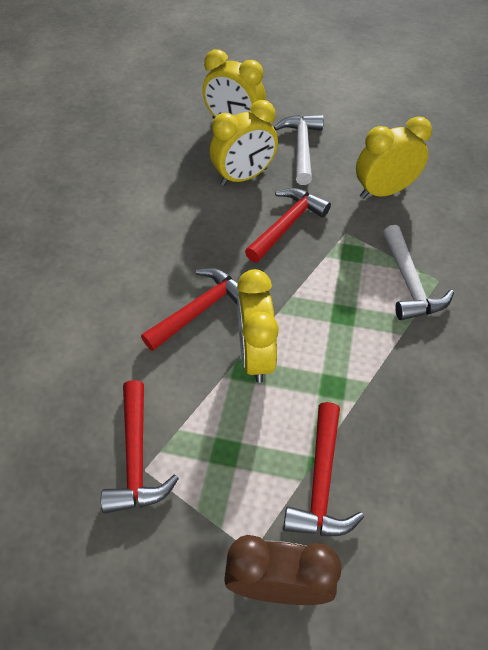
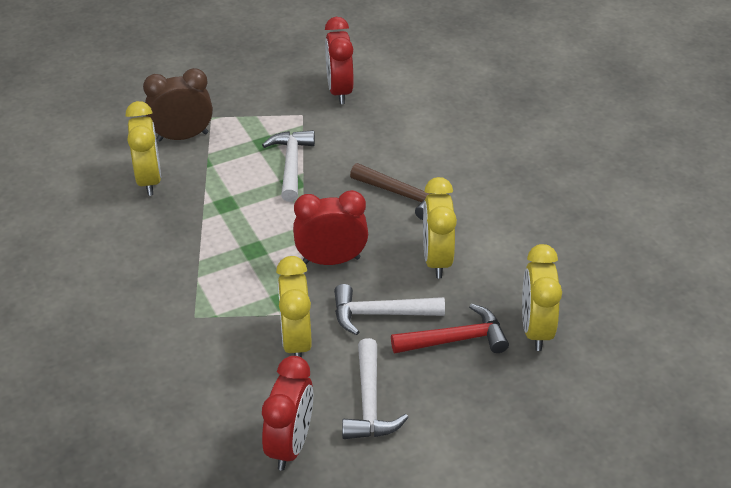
brown hammer: 0 -> 1
red clock: 0 -> 3
red hammer: 4 -> 1
white hammer: 2 -> 3

